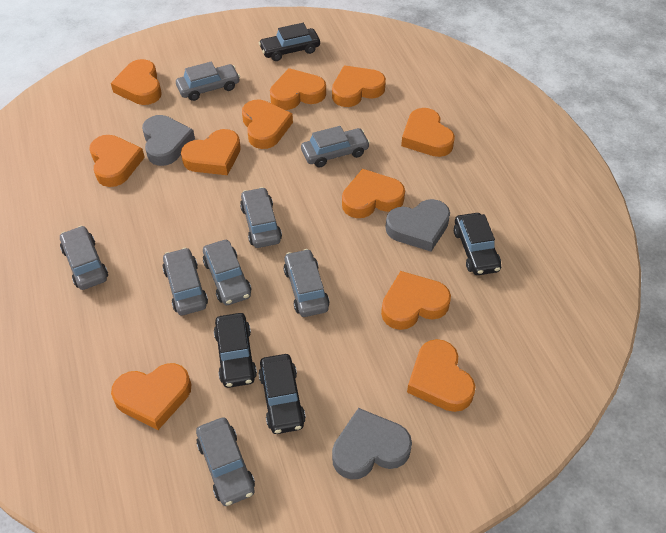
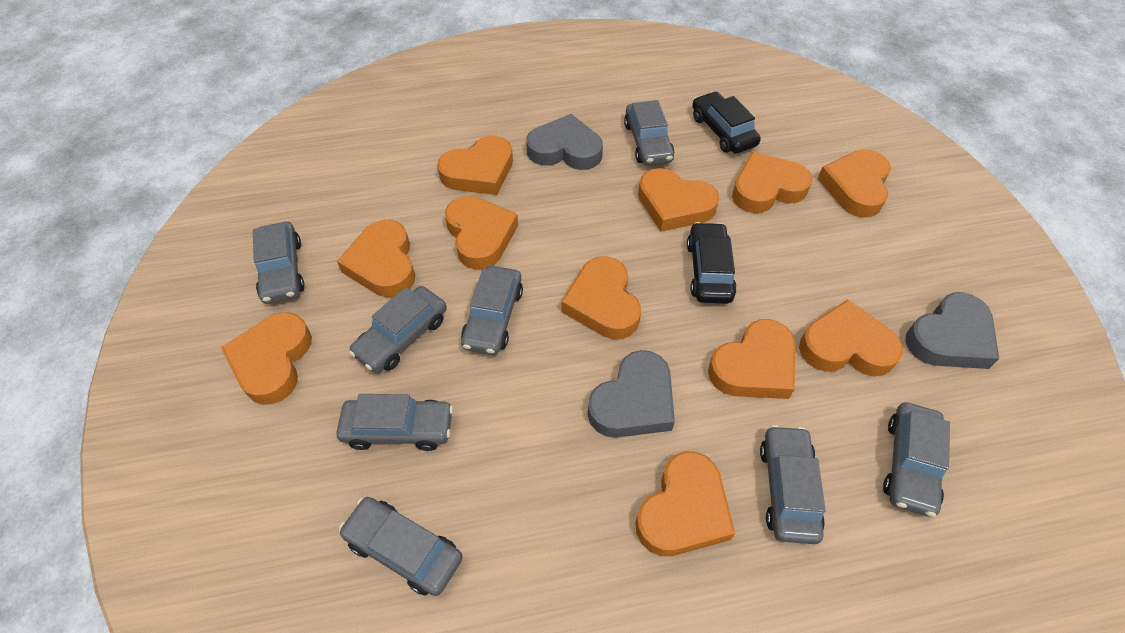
black car: 4 -> 2

